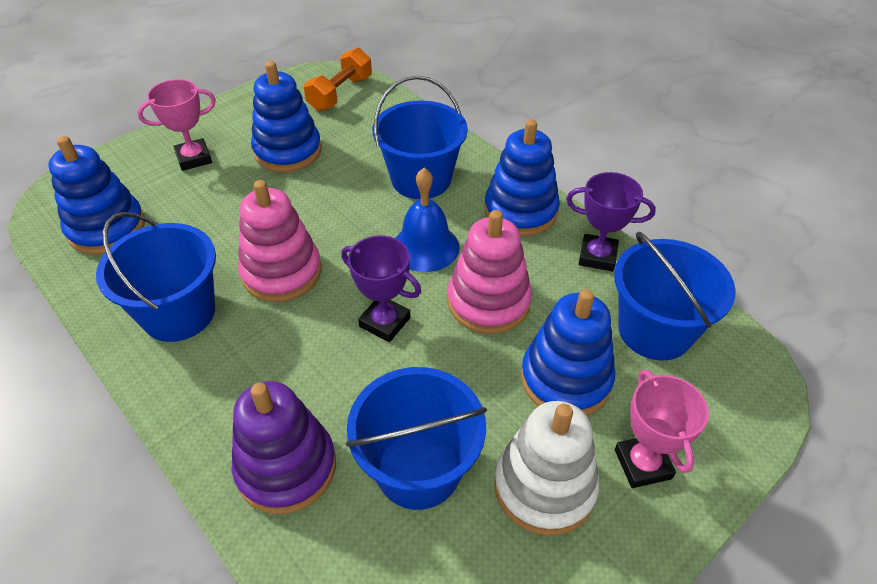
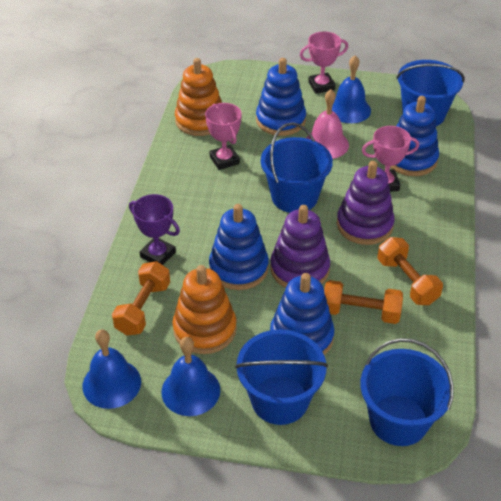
blue bell: 1 -> 3
orange dumbbell: 1 -> 3
orange stacking toy: 0 -> 2
pink bell: 0 -> 1
pink stacking toy: 2 -> 0
pink trophy: 2 -> 3
purple stacking toy: 1 -> 2
purple trophy: 2 -> 1
white stacking toy: 1 -> 0

